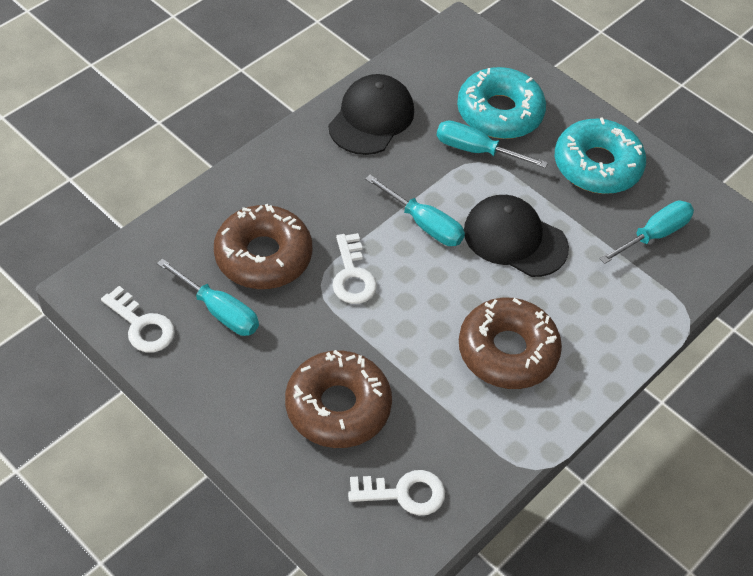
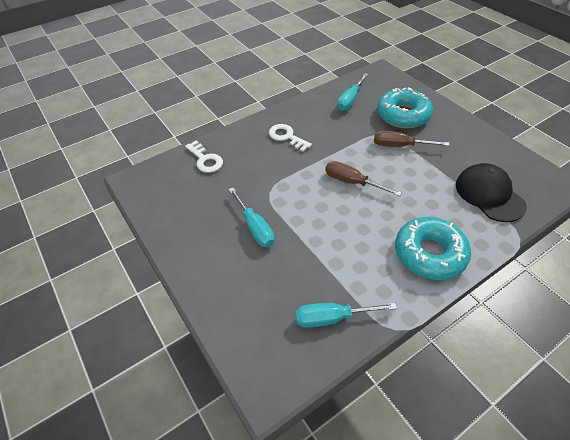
black cap: 2 -> 1
brown donut: 3 -> 0
brown screwdriver: 0 -> 2
turquoise screwdriver: 4 -> 3
white key: 3 -> 2

